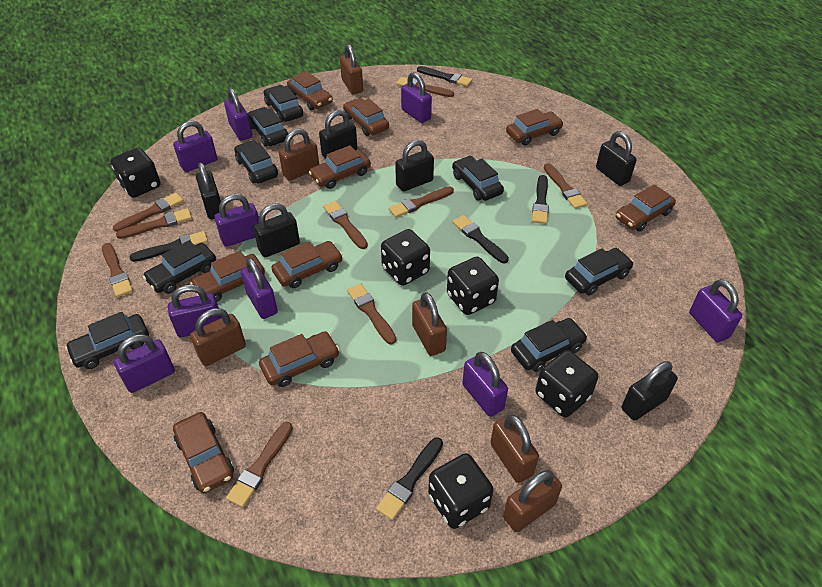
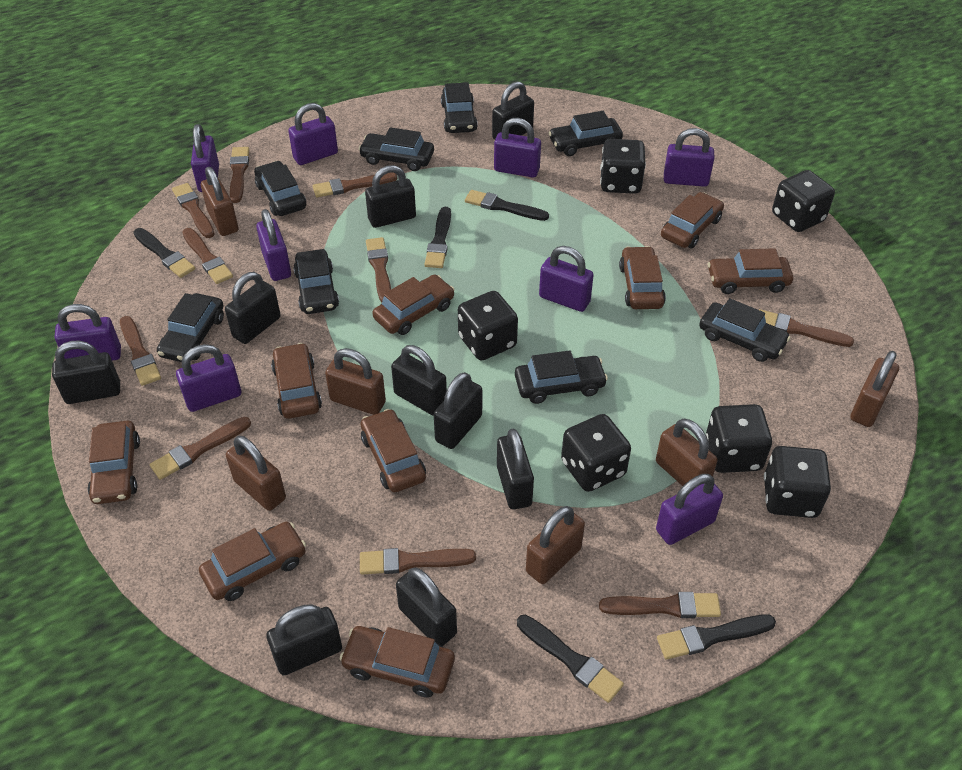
black dice: 5 -> 6
black padlock: 6 -> 9
brown brush: 9 -> 10

